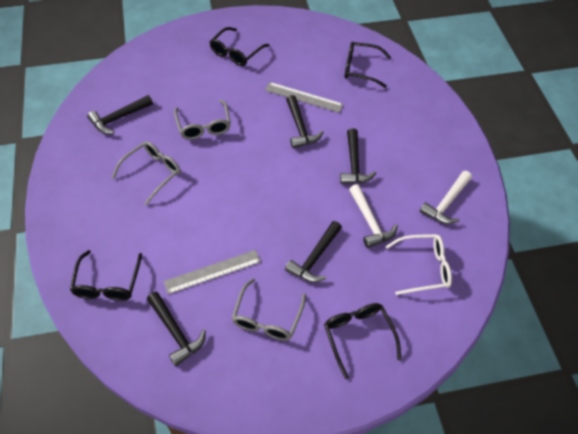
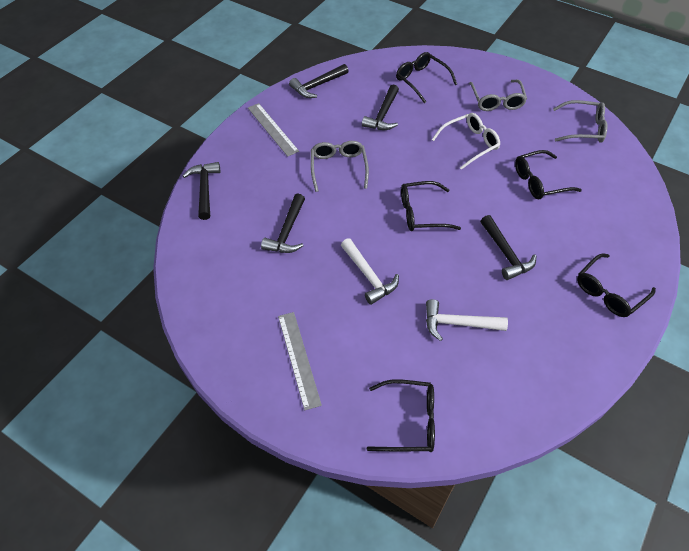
black glasses: 4 -> 5

